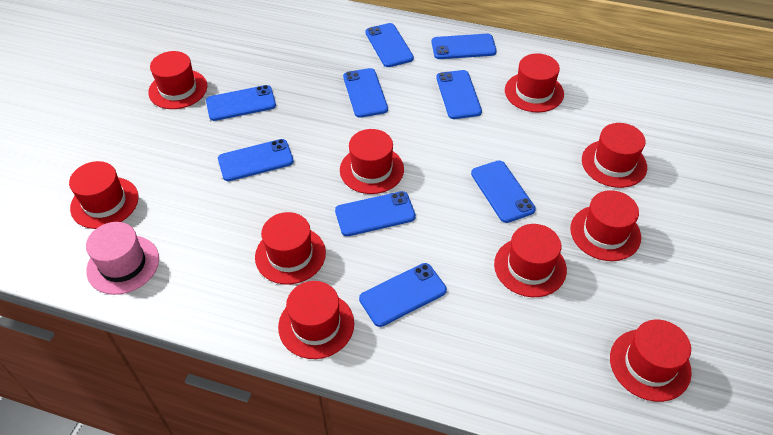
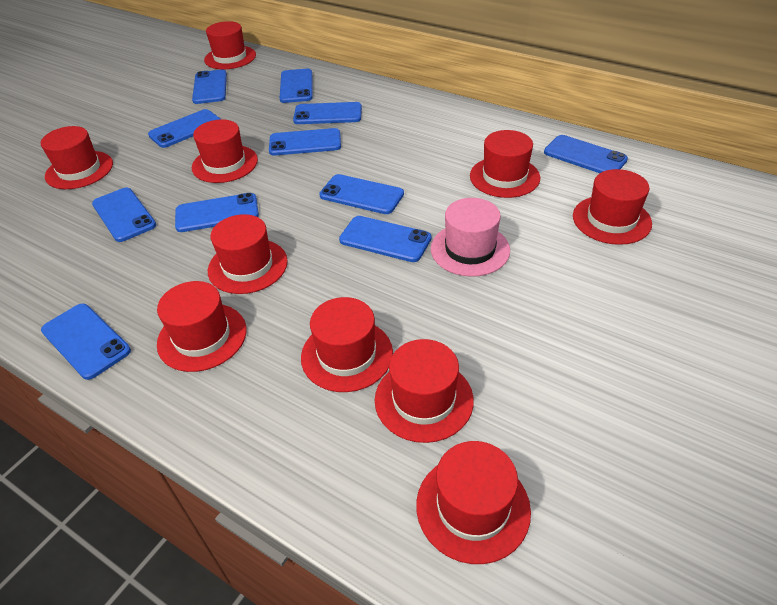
blue phone: 9 -> 11

